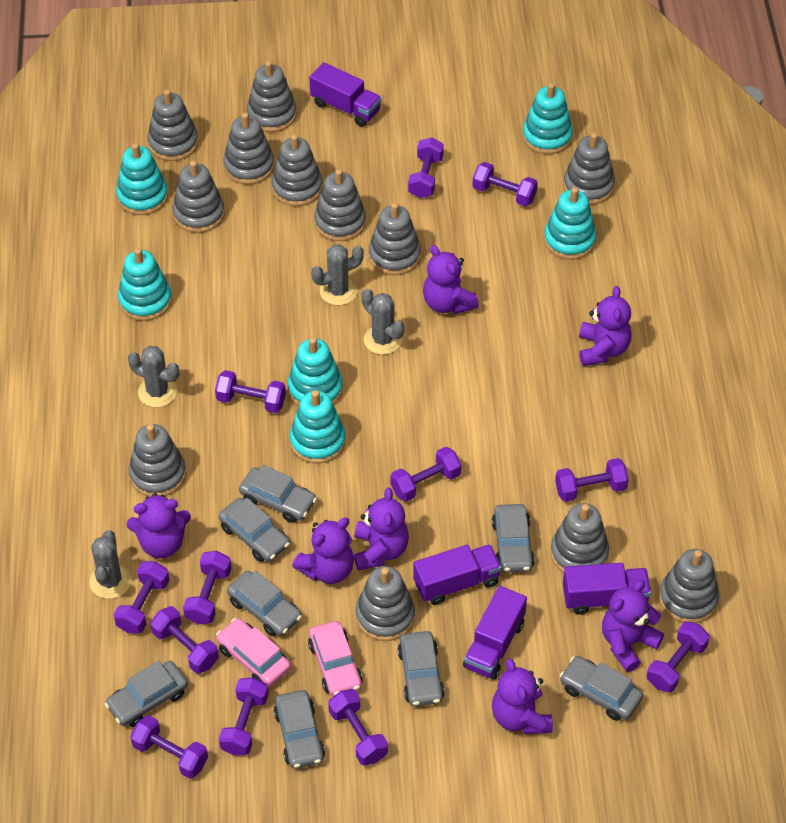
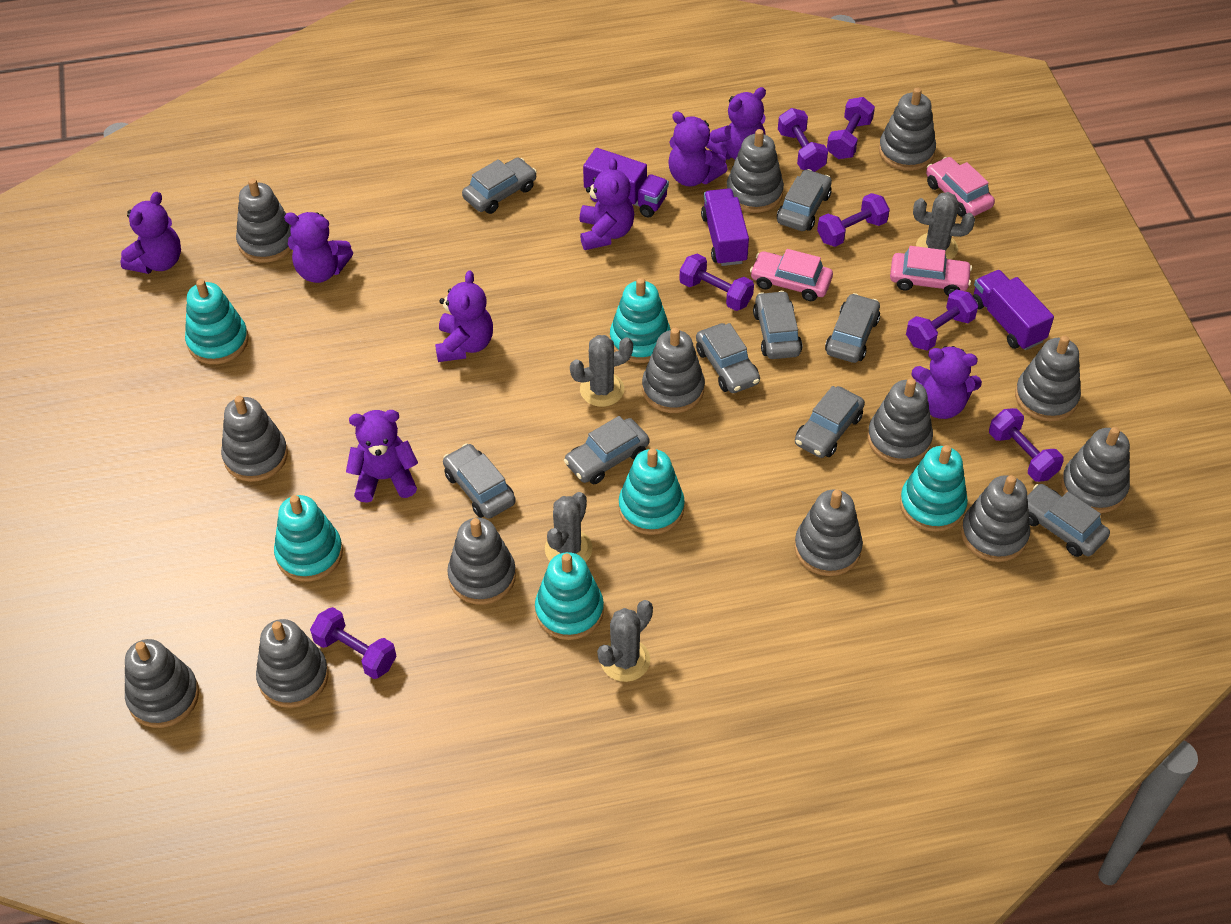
grey car: 8 -> 9
grey stacking toy: 12 -> 13
pink car: 2 -> 3
purple dumbbell: 12 -> 7
purple teddy bear: 7 -> 8
purple truck: 4 -> 3

